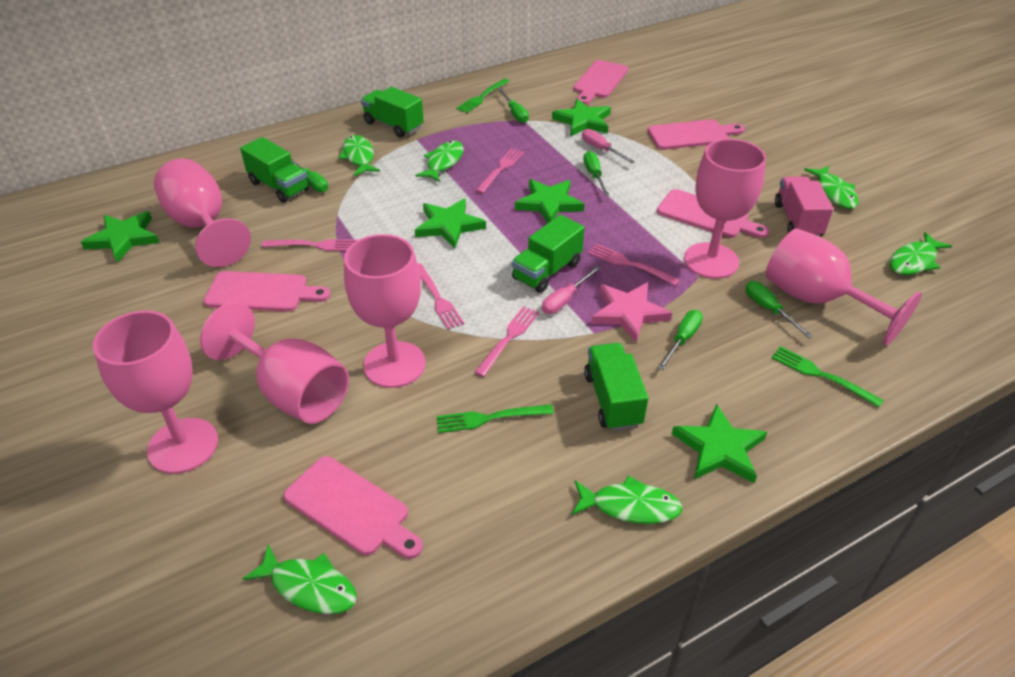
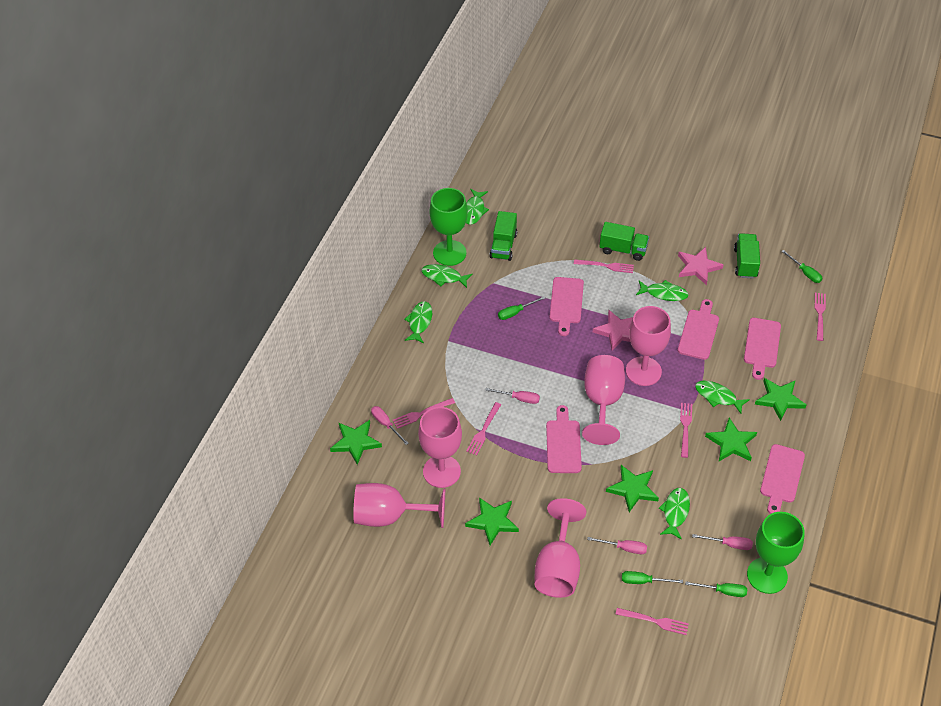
green fork: 3 -> 0
green goblet: 0 -> 2
green screwdriver: 5 -> 4
green truck: 4 -> 3
pink fork: 5 -> 6
pink goblet: 6 -> 5
pink screwdriver: 2 -> 4
pink star: 1 -> 2
pink truck: 1 -> 0

